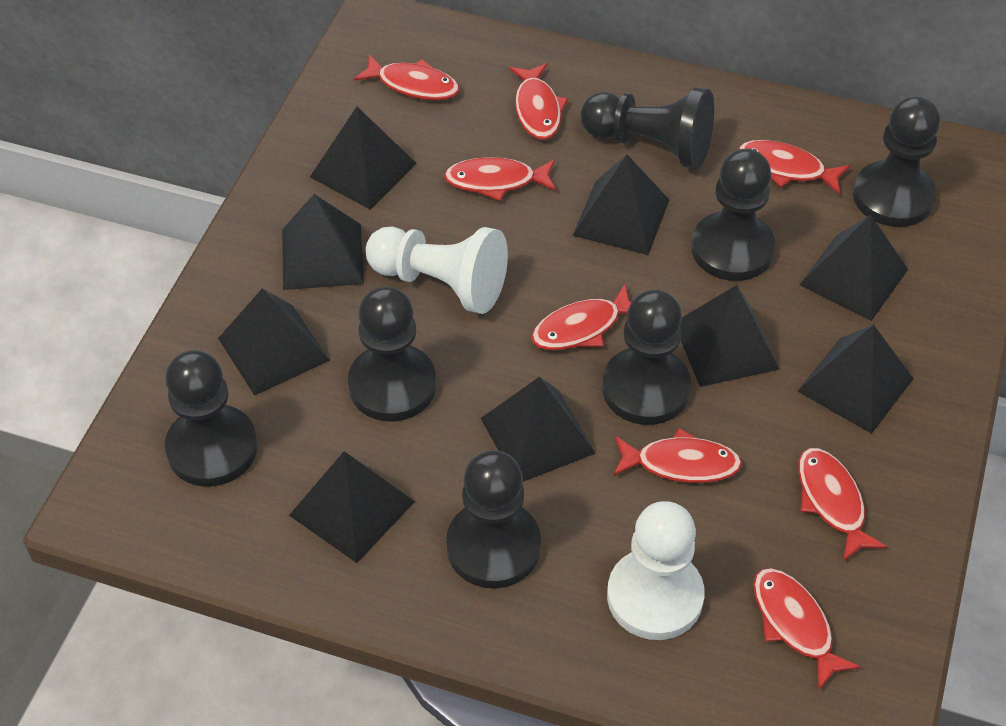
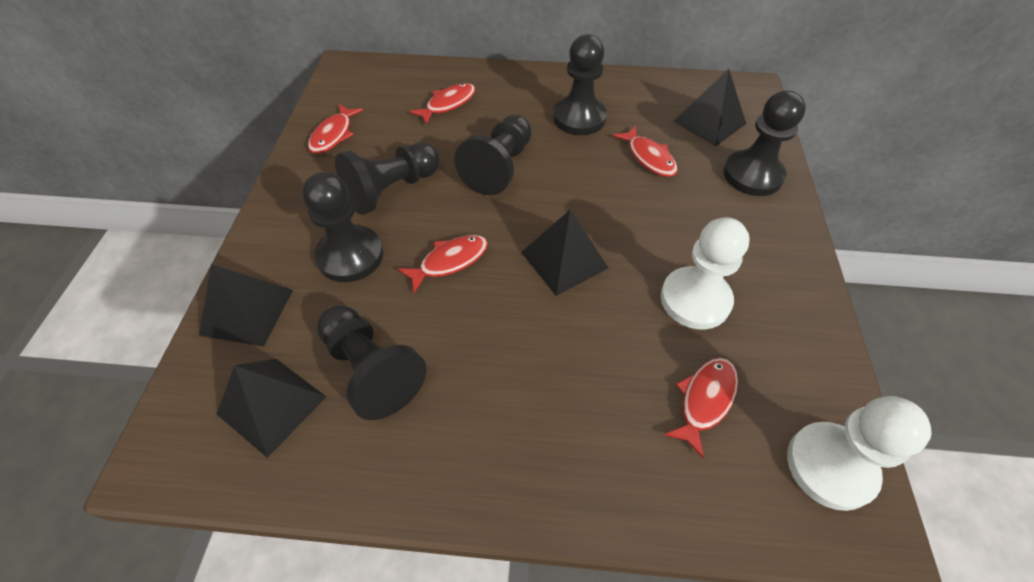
black pawn: 7 -> 6
black pyramid: 9 -> 4
red fish: 8 -> 5

